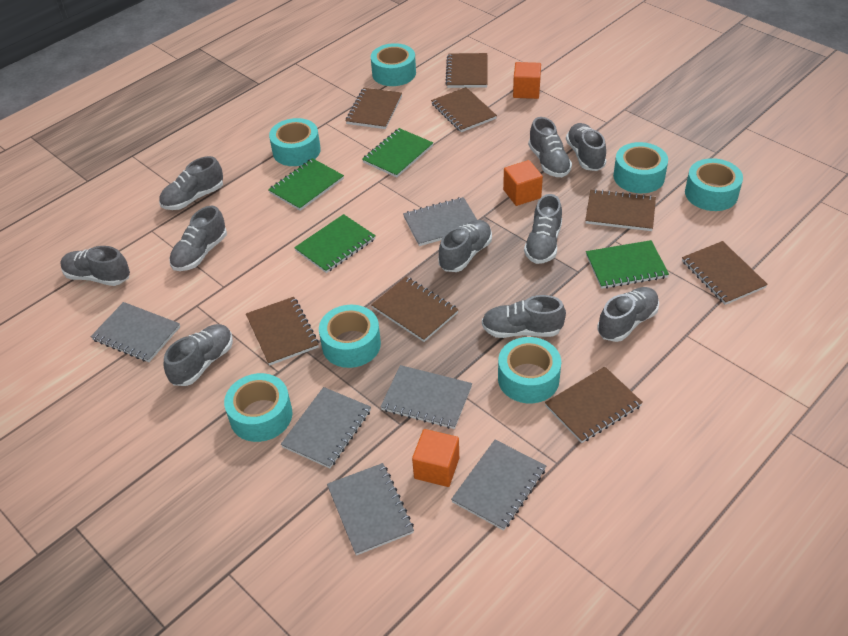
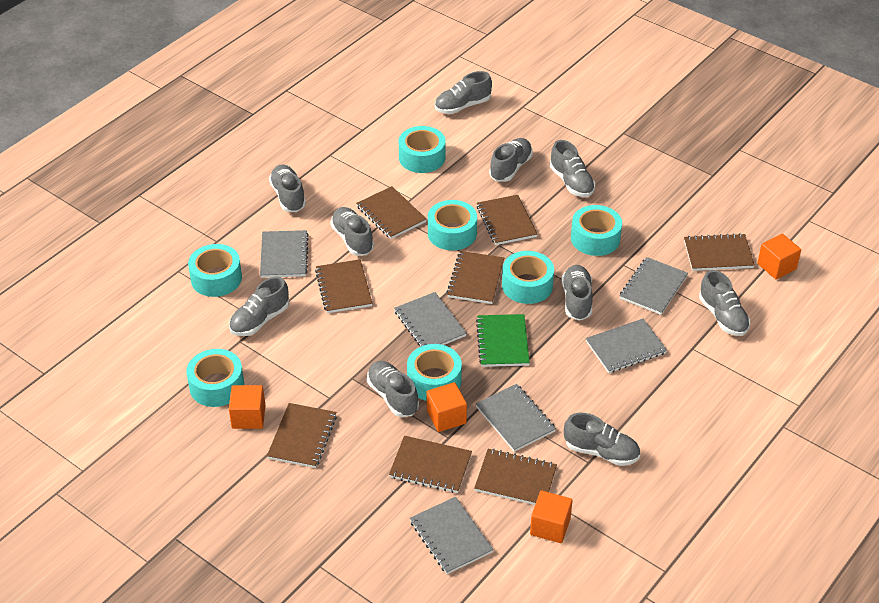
green notebook: 4 -> 1
orange cube: 3 -> 4

